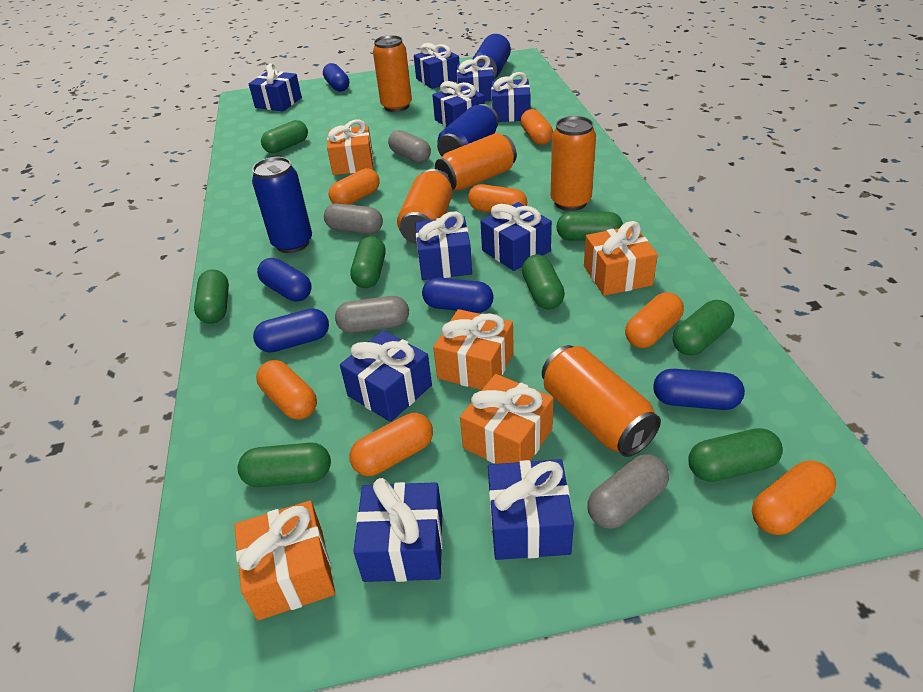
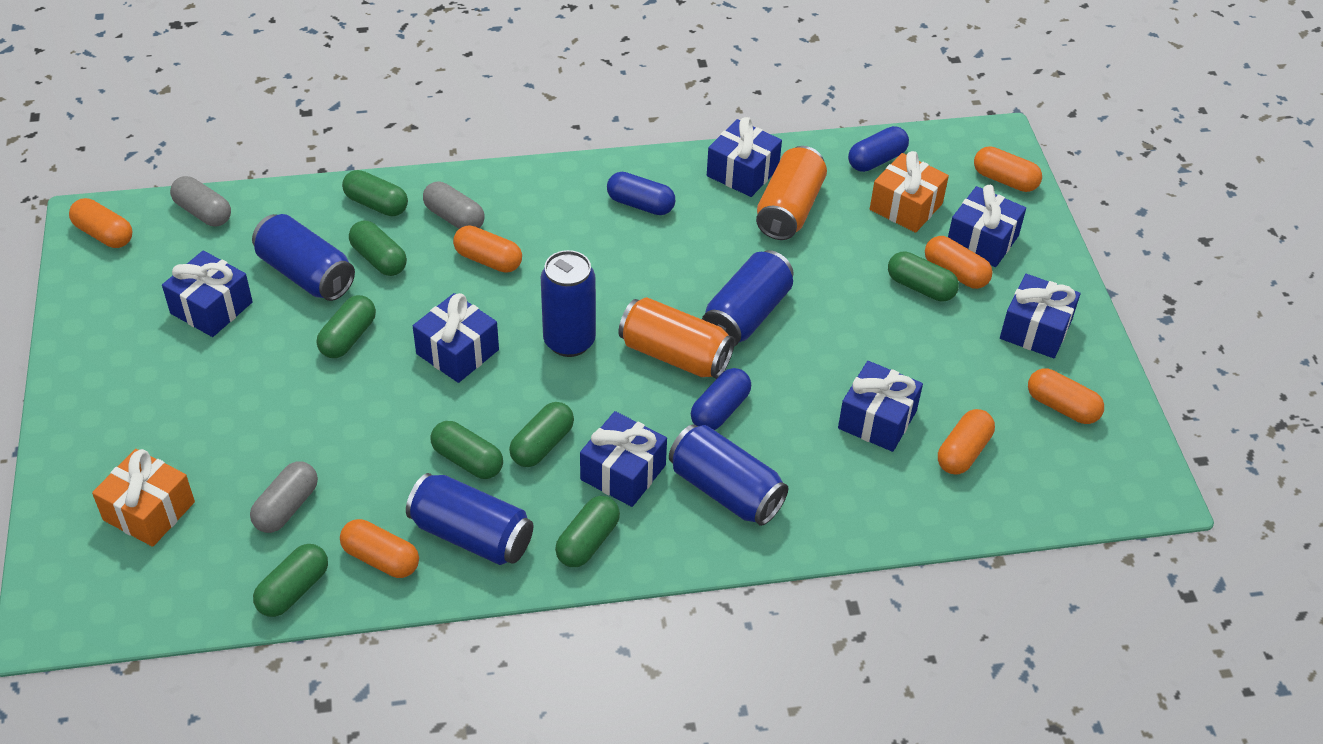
blue can: 3 -> 5
blue capsule: 5 -> 3
blue gift: 10 -> 7
grey capsule: 4 -> 3
orange can: 5 -> 2
orange gift: 5 -> 2

